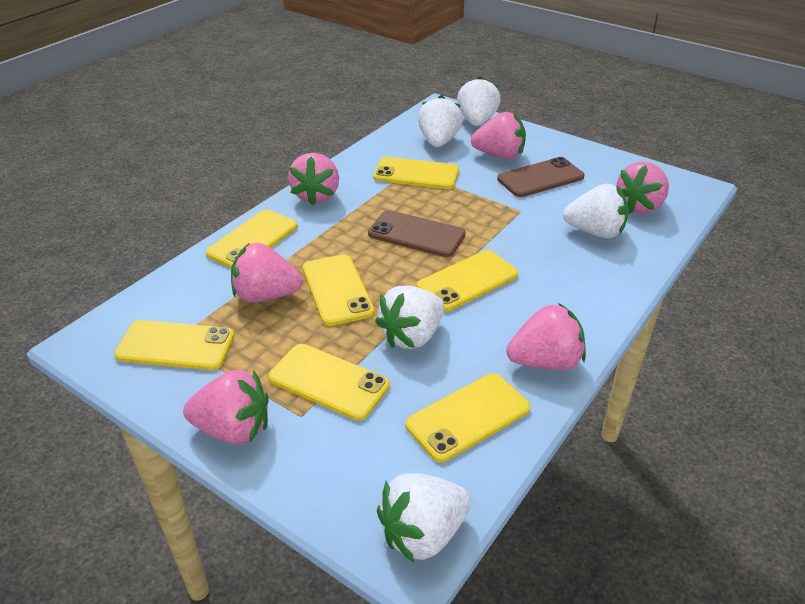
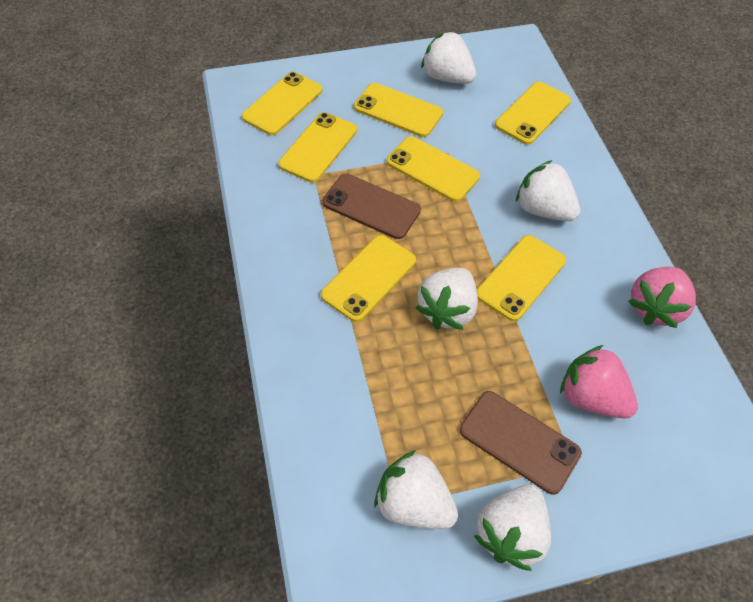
pink strawberry: 6 -> 2

